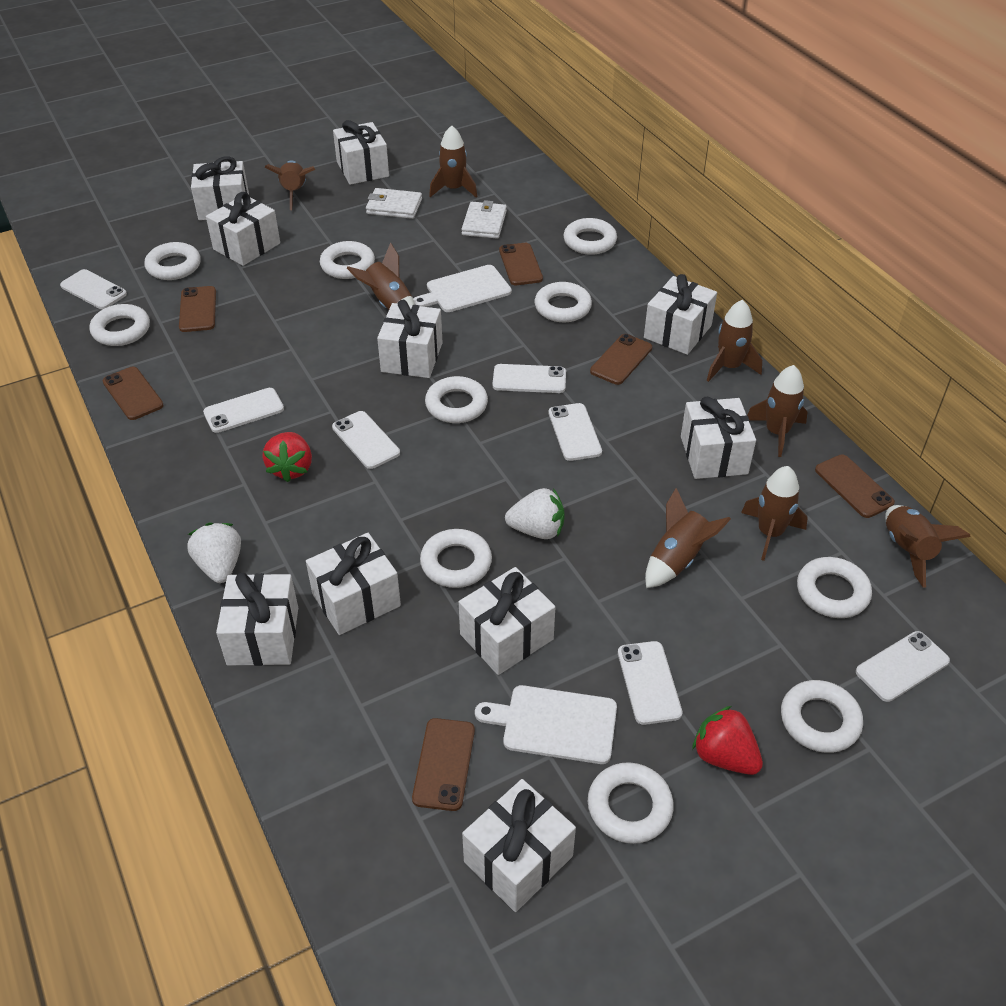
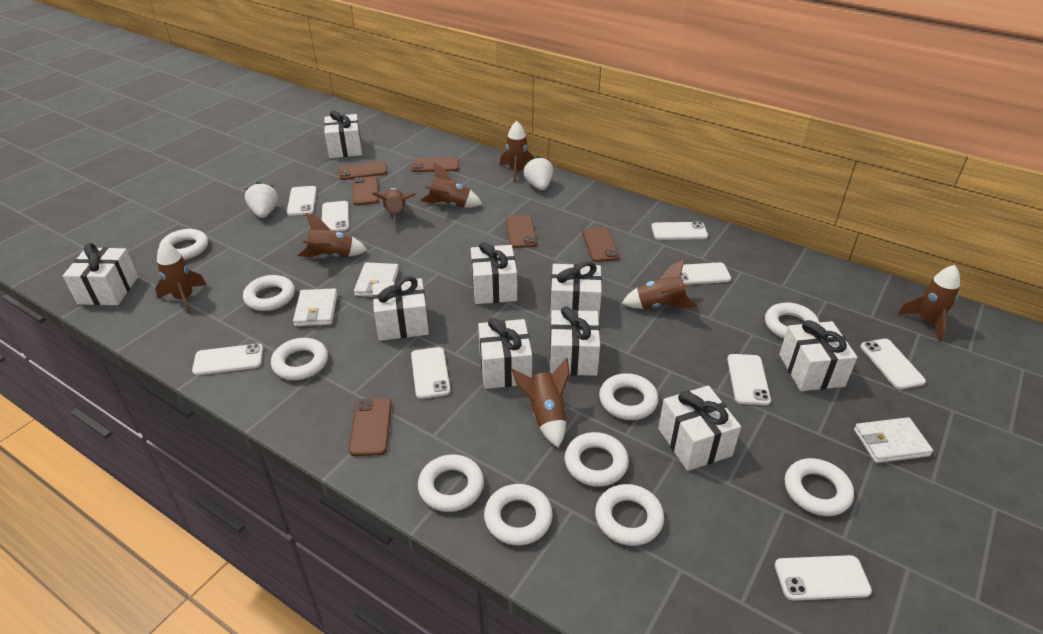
red strawberry: 2 -> 0
white cutting board: 2 -> 0
white gift: 10 -> 9
white phone: 7 -> 9
white wallet: 2 -> 3

